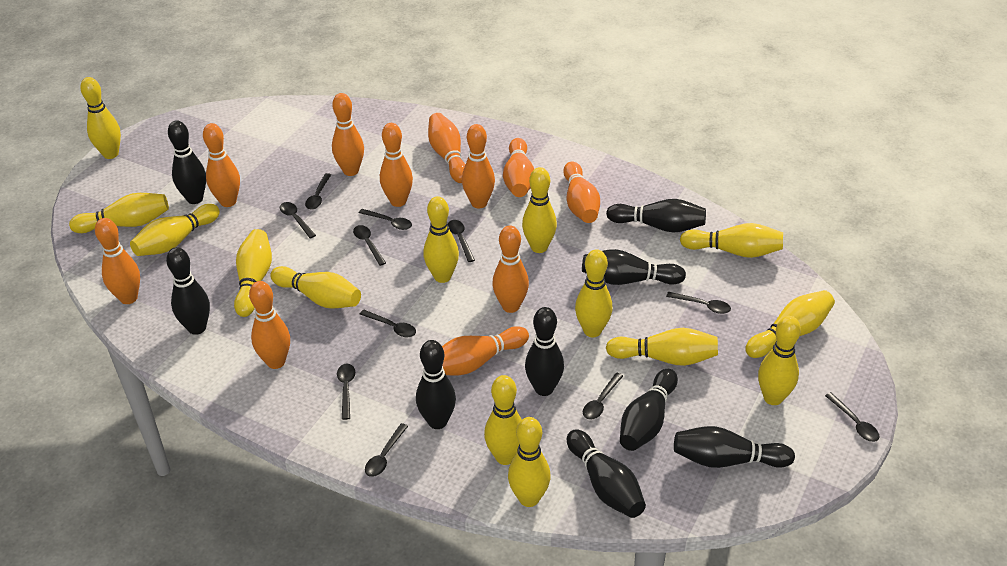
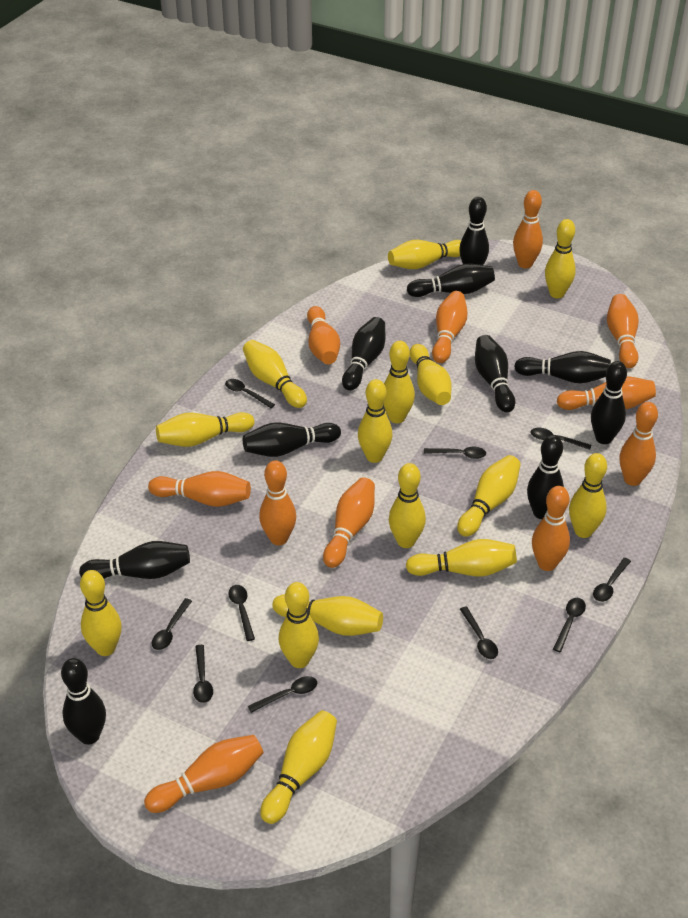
black bowling pin: 9 -> 10
black spoon: 11 -> 10
yellow bowling pin: 14 -> 15

